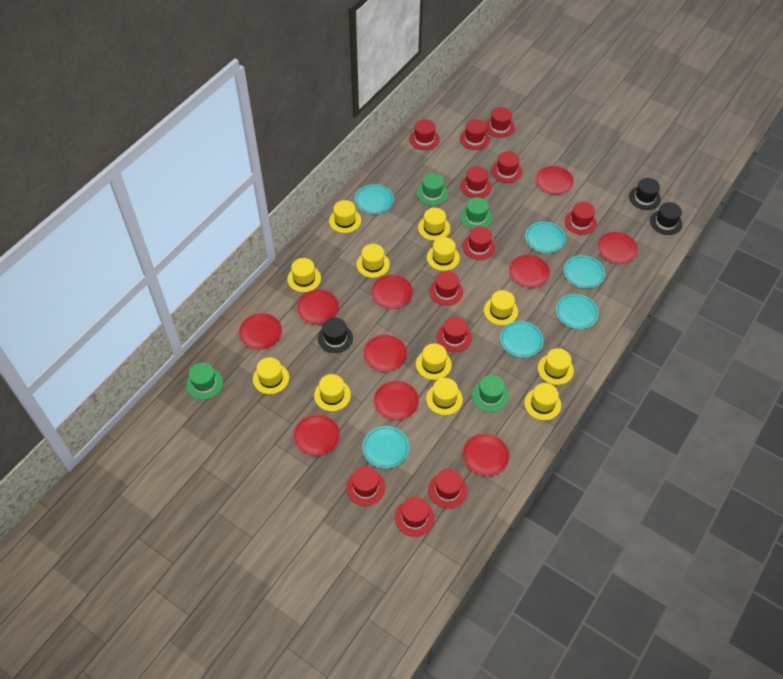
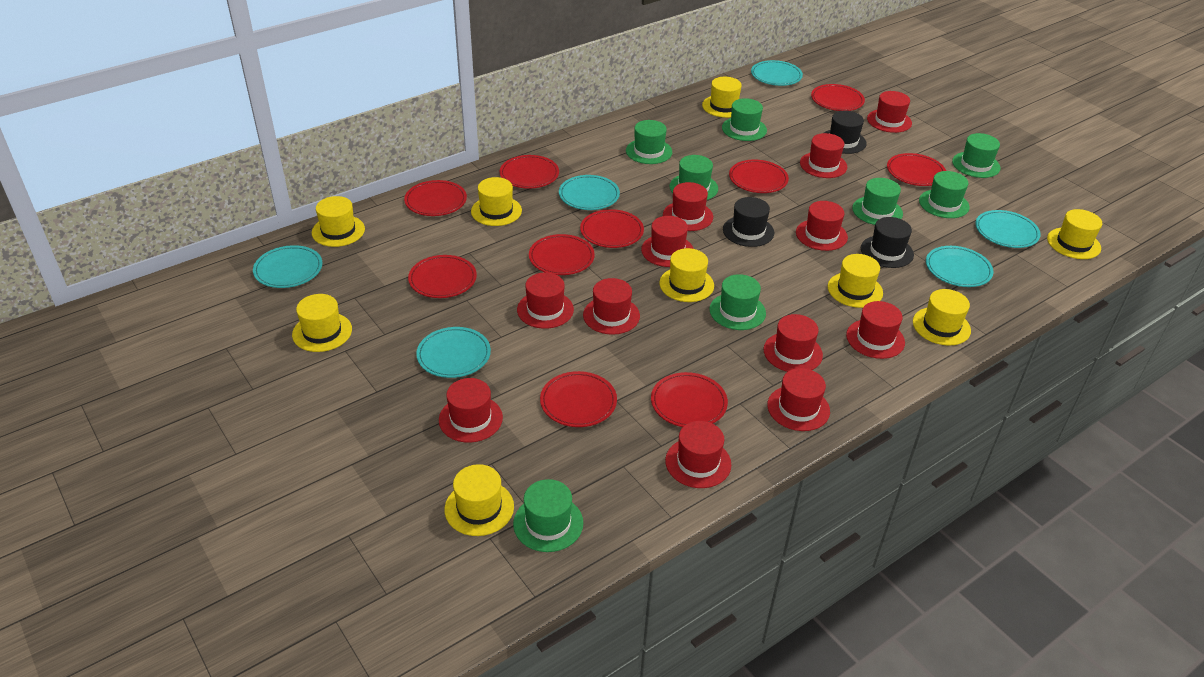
green hat: 4 -> 8
yellow hat: 12 -> 9

